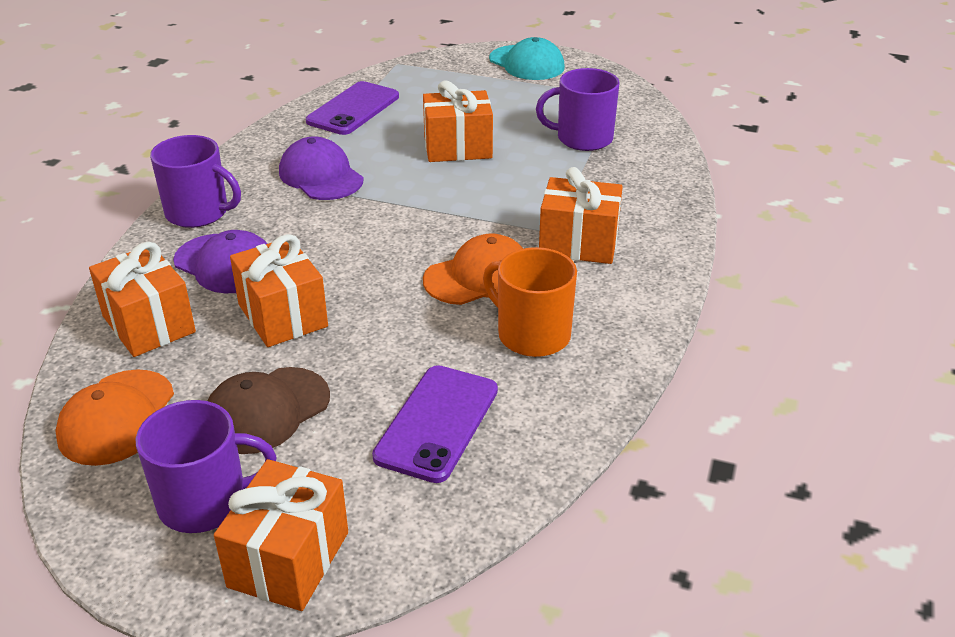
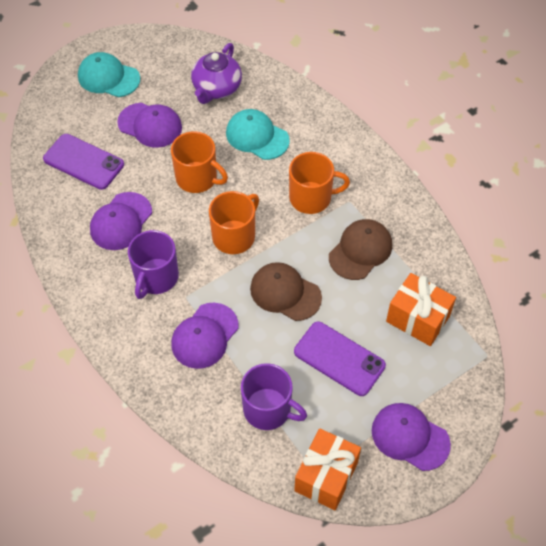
brown cap: 1 -> 2
orange cap: 2 -> 0
orange gift: 5 -> 2
orange mug: 1 -> 3
purple cap: 2 -> 4
purple mug: 3 -> 2
purple teapot: 0 -> 1
turquoise cap: 1 -> 2

